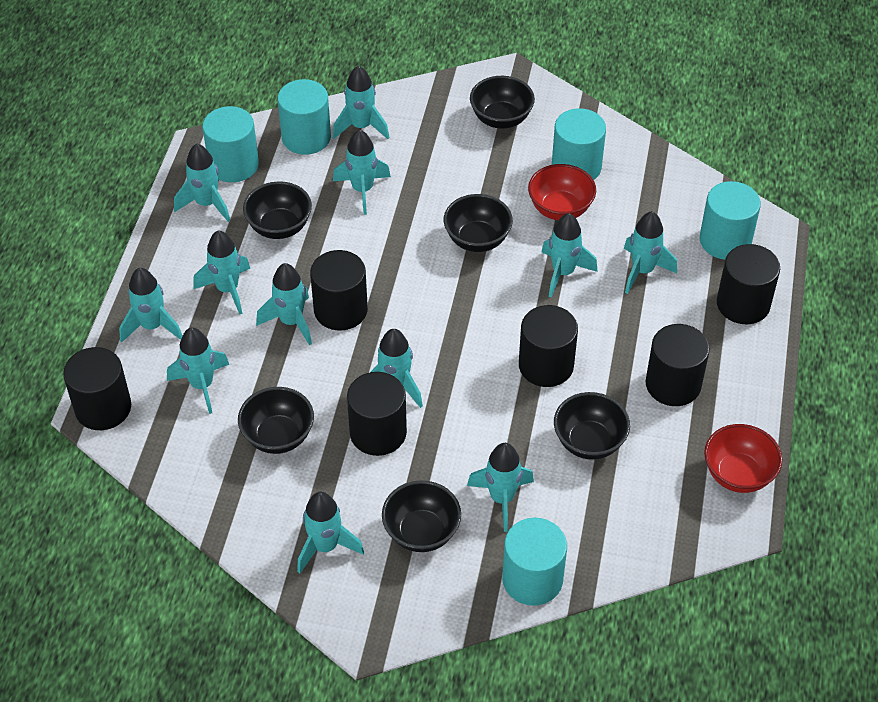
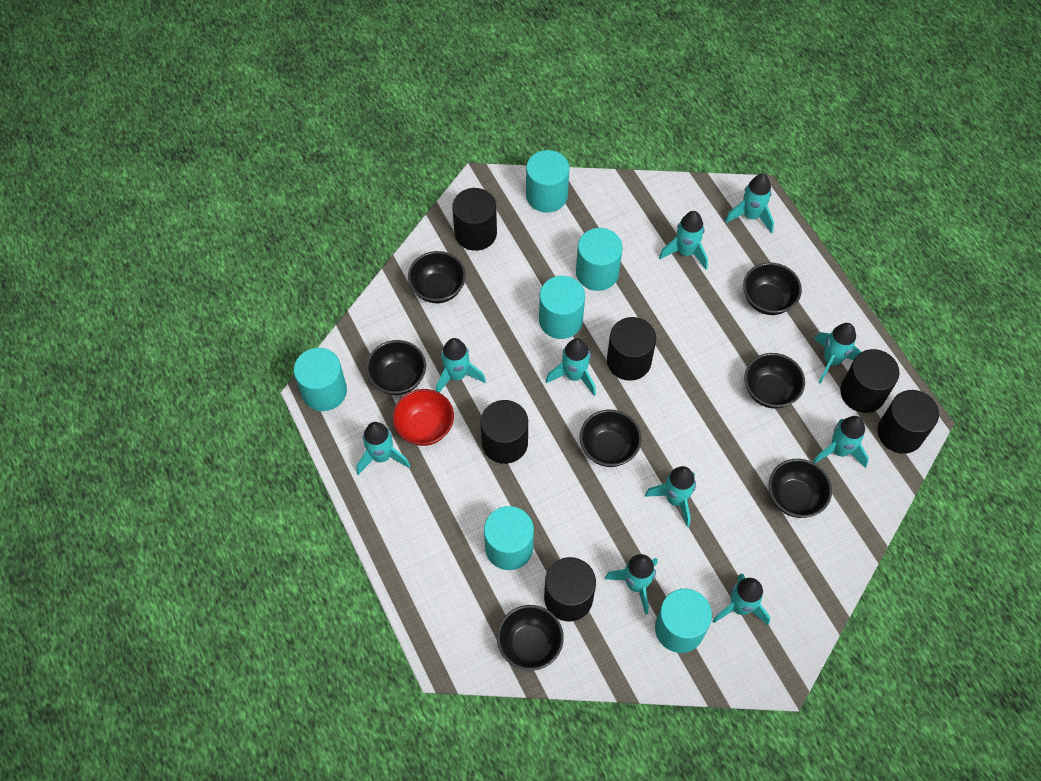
black bowl: 6 -> 7
red bowl: 2 -> 1
turquoise cylinder: 5 -> 6
turquoise rocket: 12 -> 10

